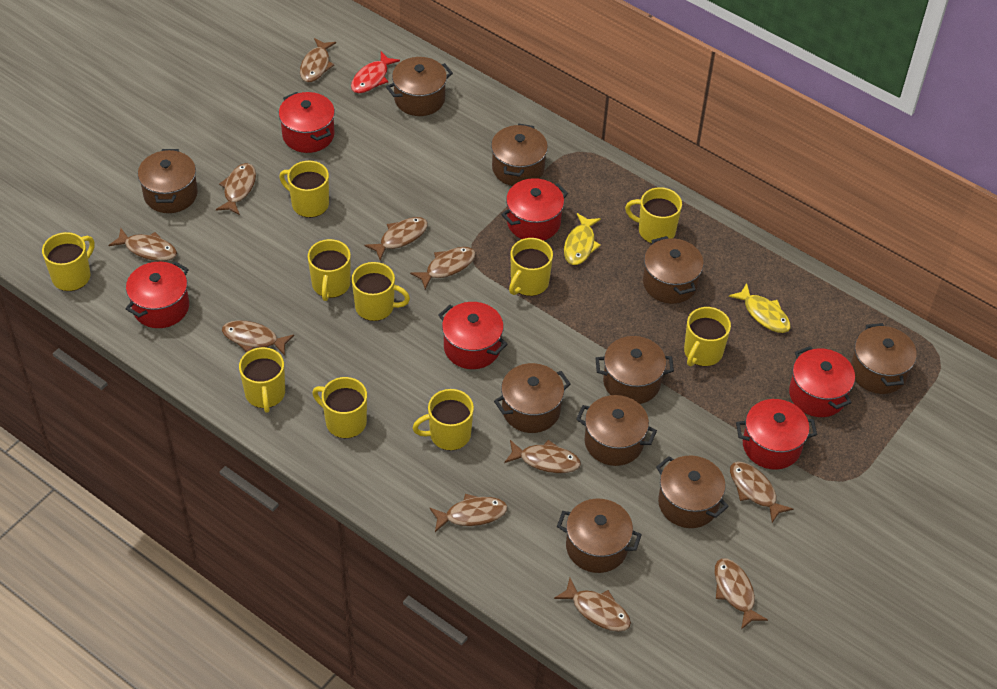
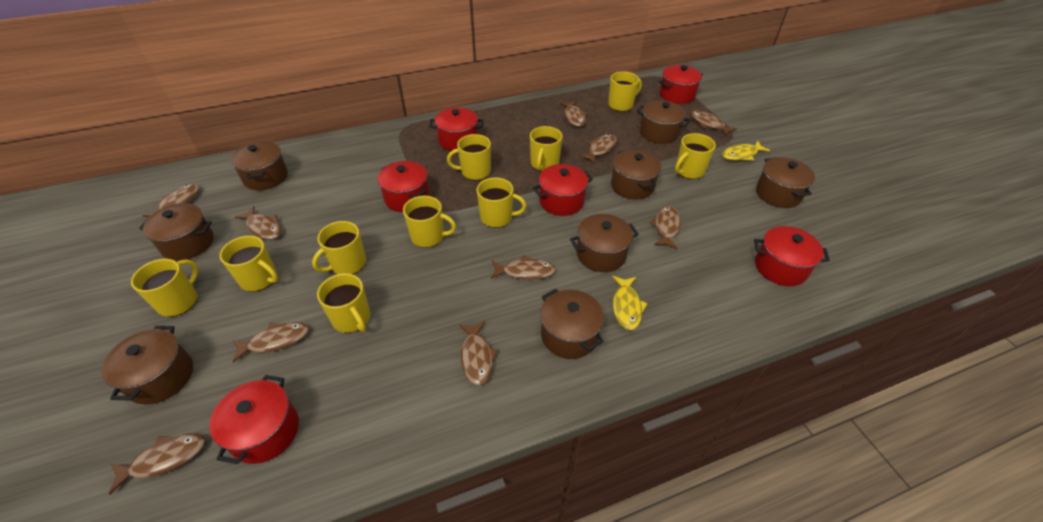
brown fish: 11 -> 10
brown pot: 10 -> 8
red fish: 1 -> 0

